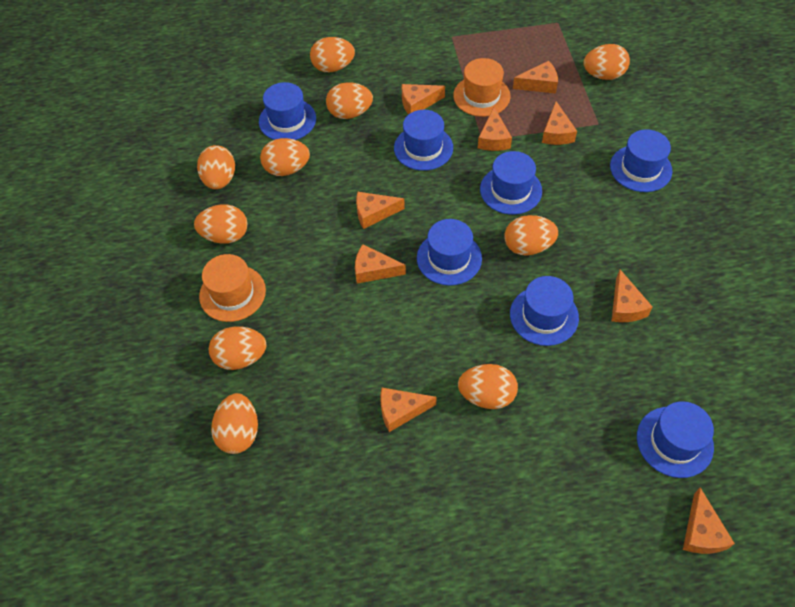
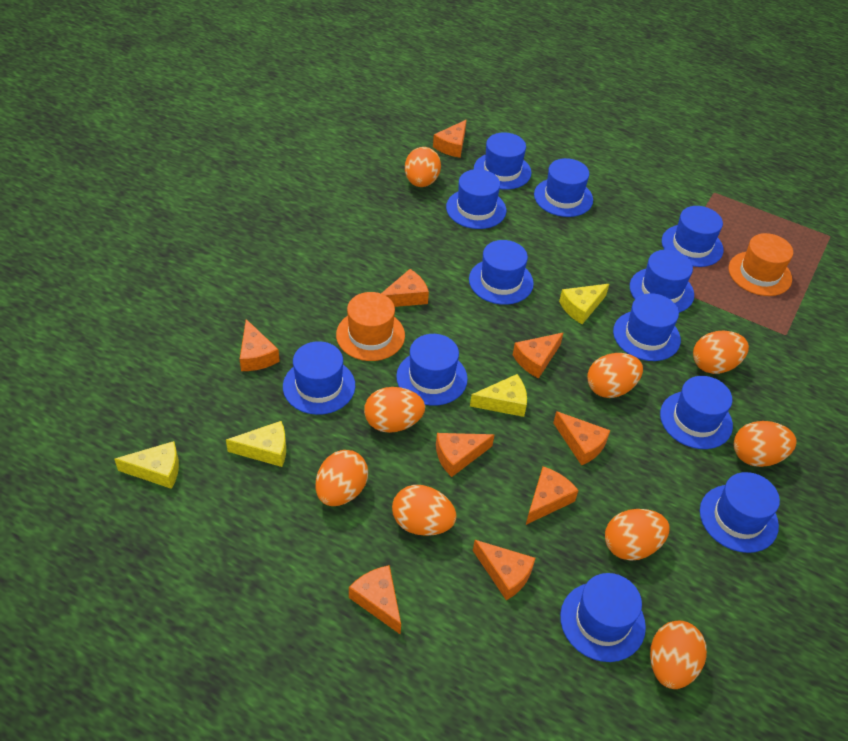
blue hat: 7 -> 12
orange egg: 10 -> 9
yellow cheese: 0 -> 4

